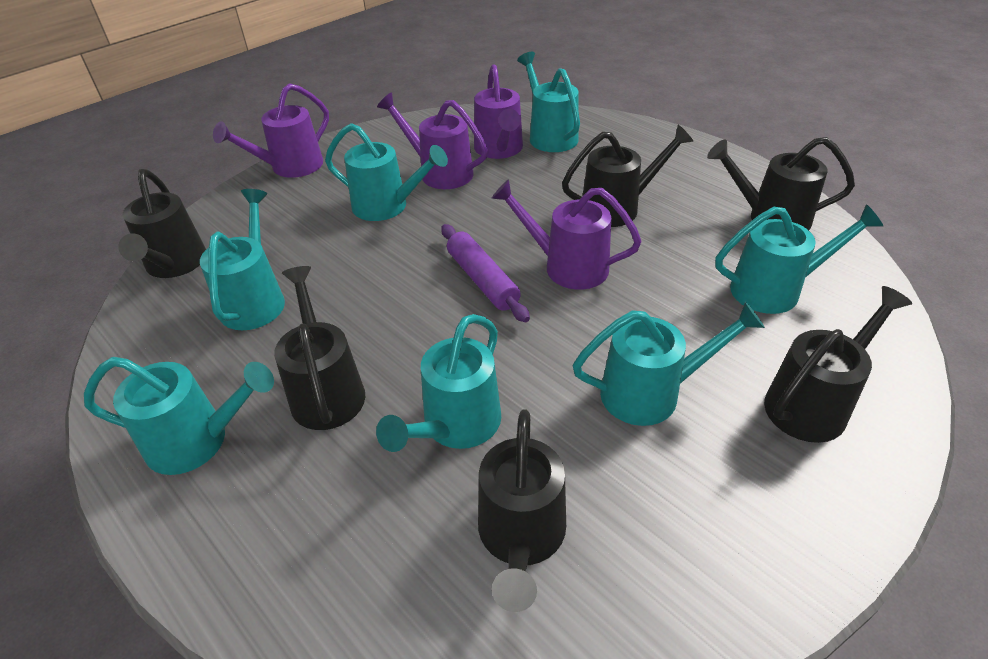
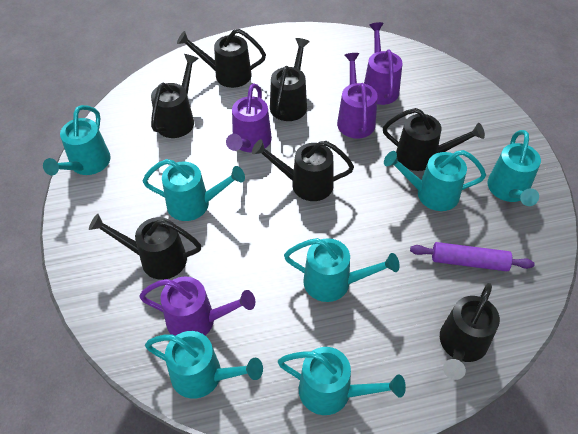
black watering can: 6 -> 7

